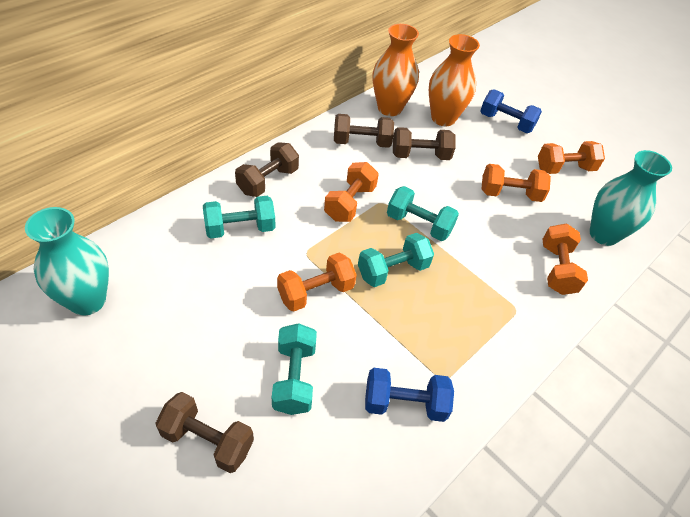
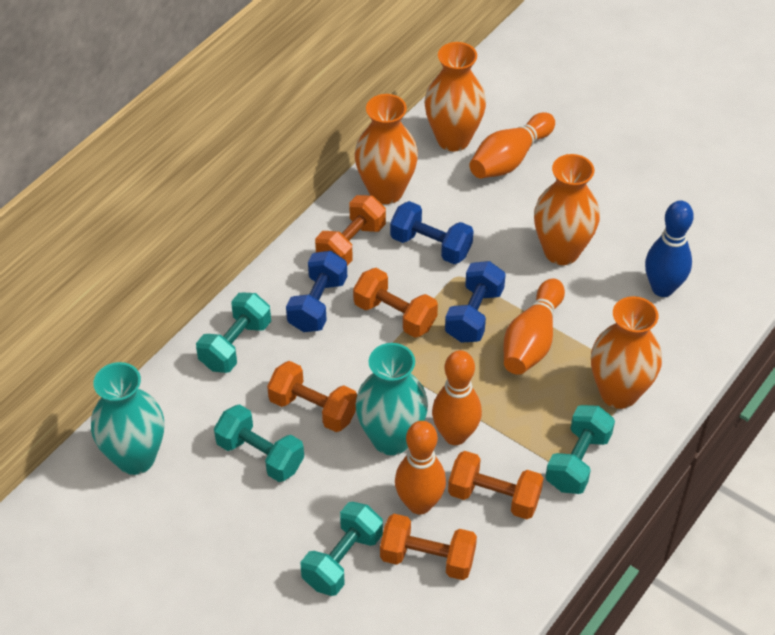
blue bowling pin: 0 -> 1
blue dumbbell: 2 -> 3
brown dumbbell: 4 -> 0
orange bowling pin: 0 -> 4
orange vase: 2 -> 4

